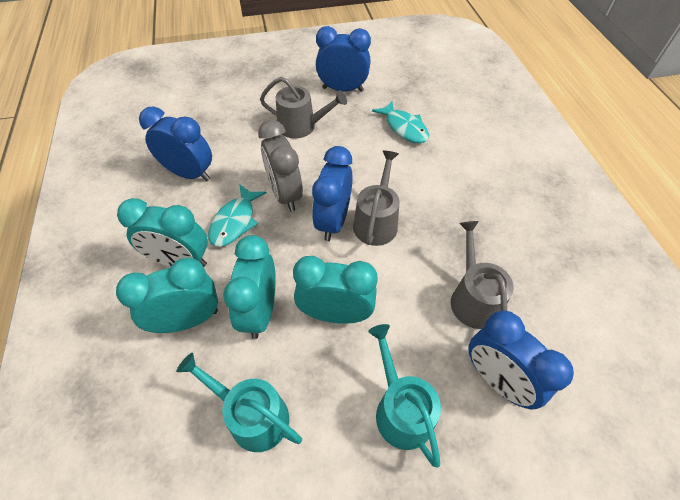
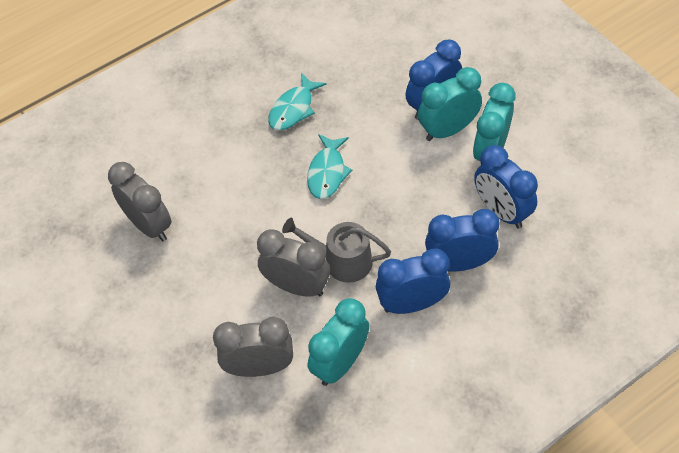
grey clock: 1 -> 3
grey watering can: 3 -> 1
turquoise clock: 4 -> 3
turquoise watering can: 2 -> 0

